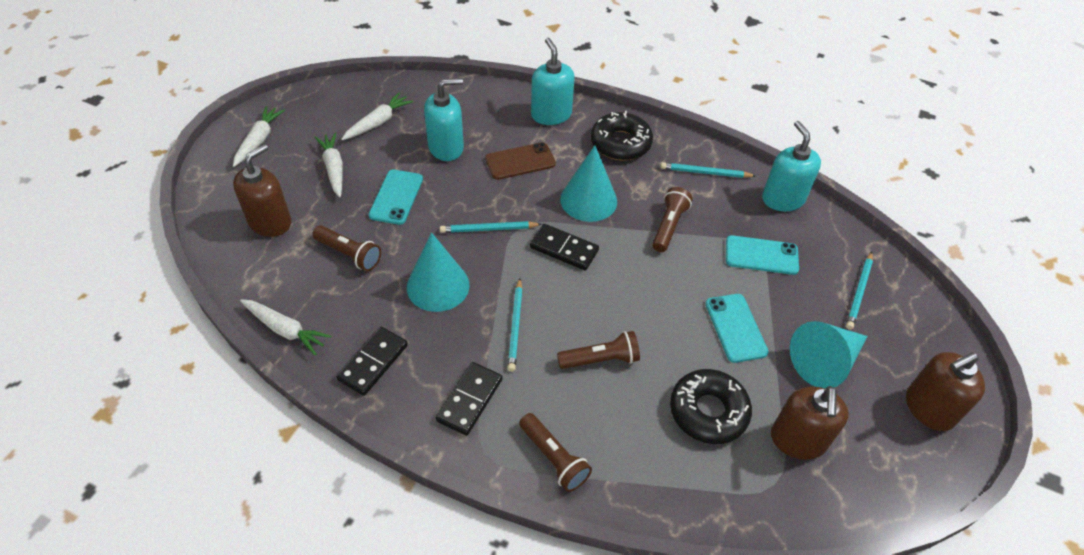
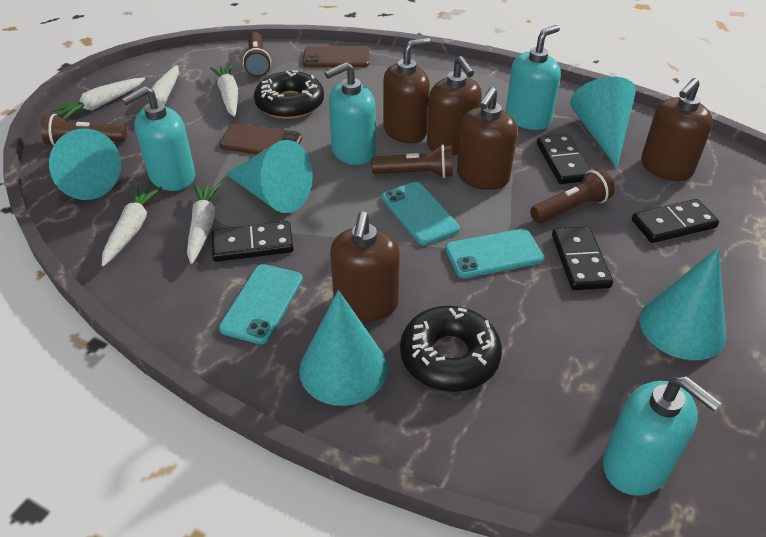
black domino: 3 -> 4
brown phone: 1 -> 2
brown soap dispenser: 3 -> 5
turquoise cone: 3 -> 5
turquoise pencil: 4 -> 0
turquoise soap dispenser: 3 -> 4
white carrot: 4 -> 5

